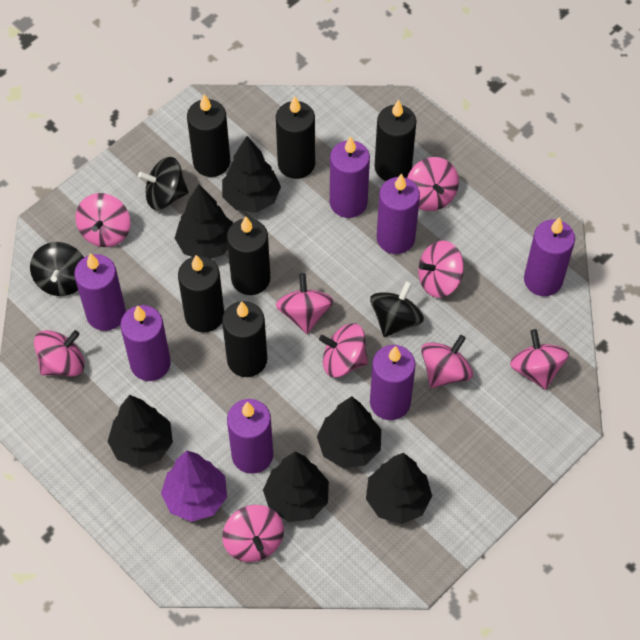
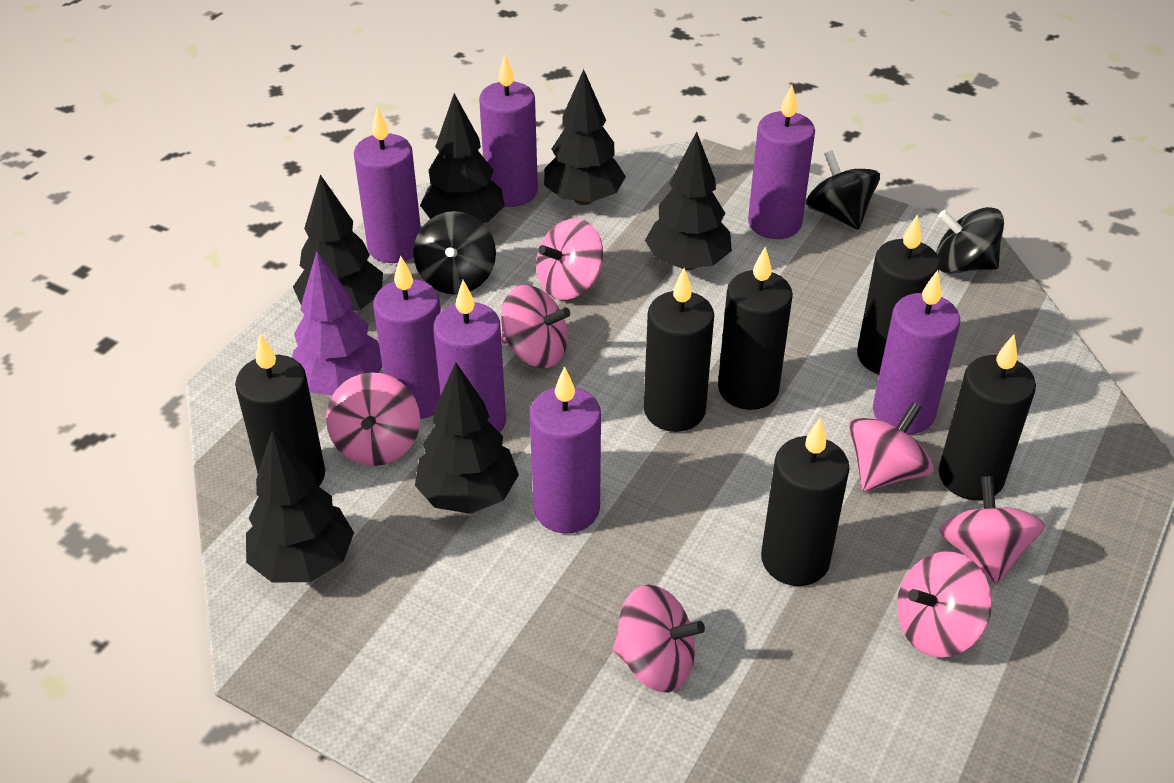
pink spinning top: 9 -> 7

